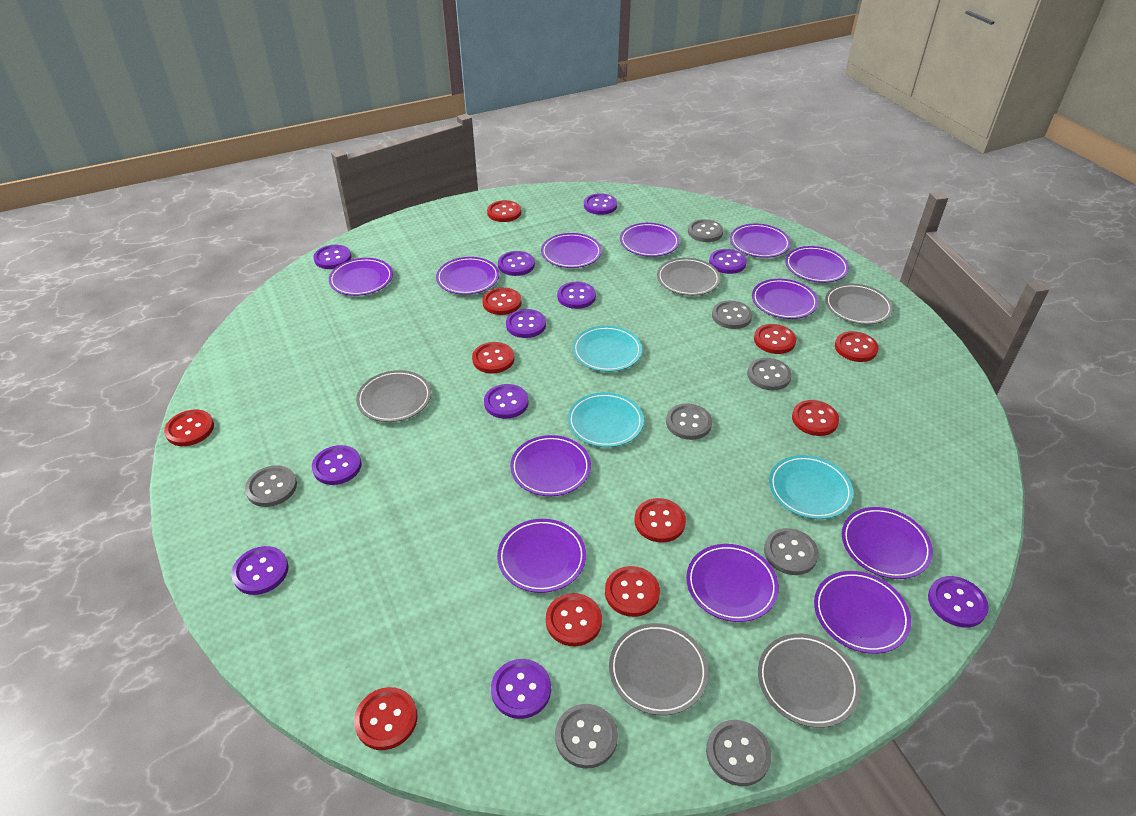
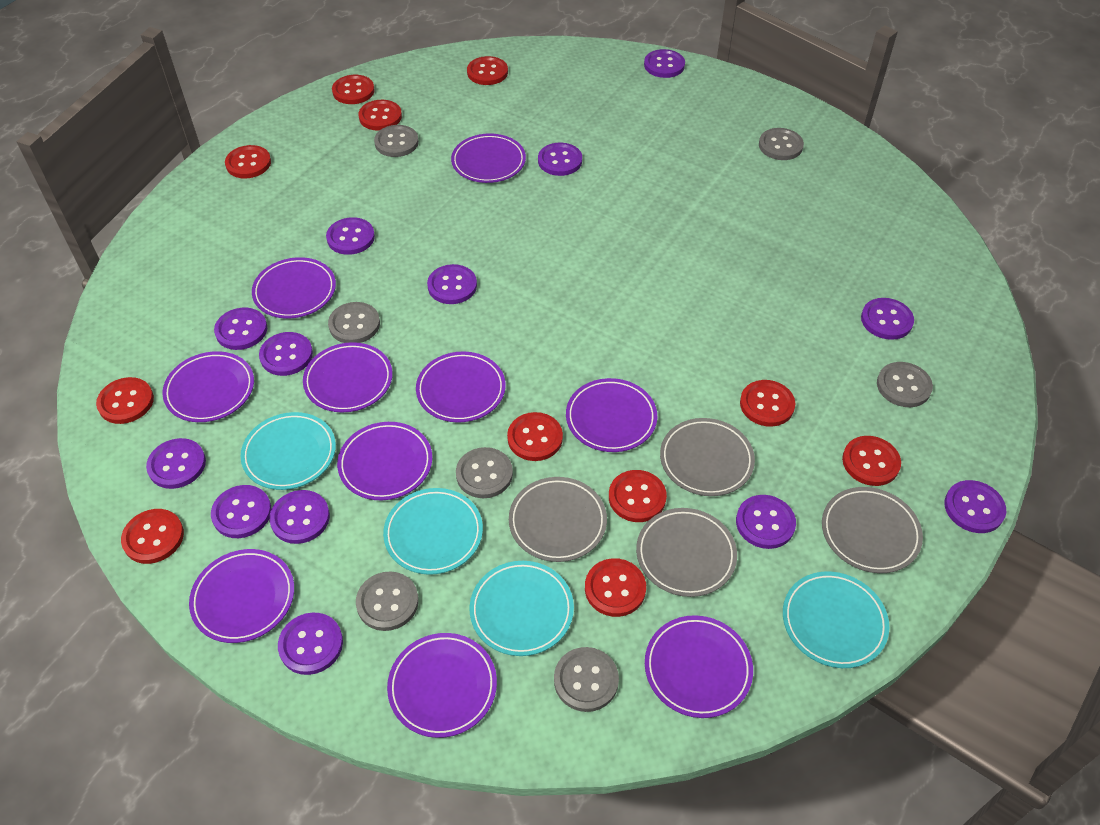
grey button: 8 -> 7
grey plate: 5 -> 4
purple button: 11 -> 13
purple plate: 12 -> 10
turquoise plate: 3 -> 4

